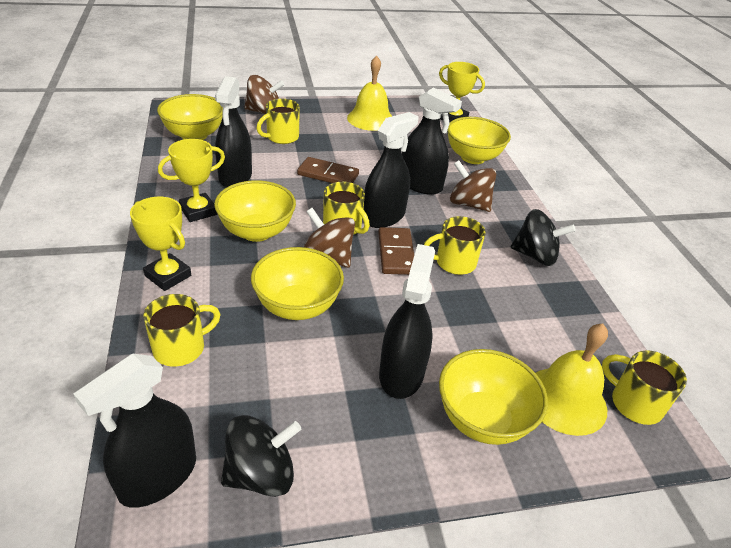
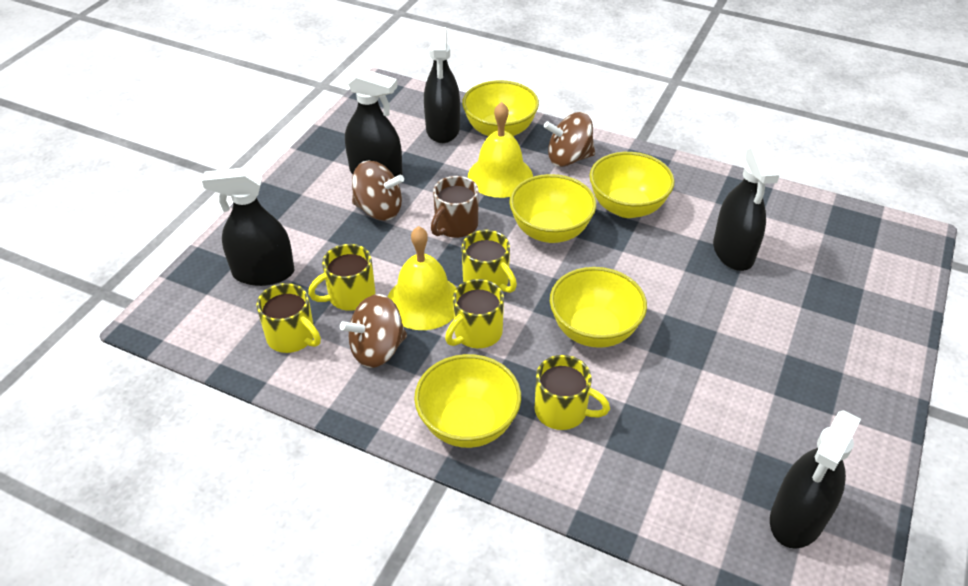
black spinning top: 2 -> 0
brown domino: 2 -> 0
brown mug: 0 -> 1
yellow trophy: 3 -> 0

